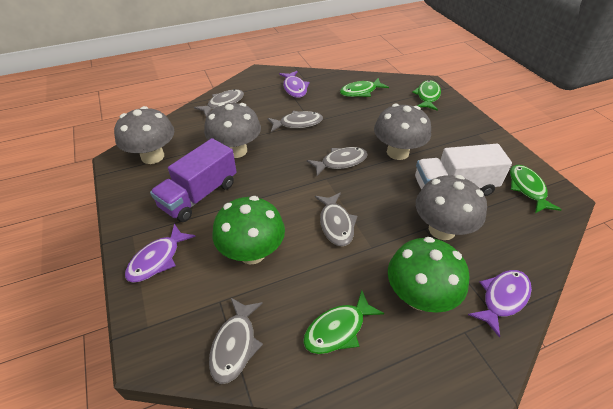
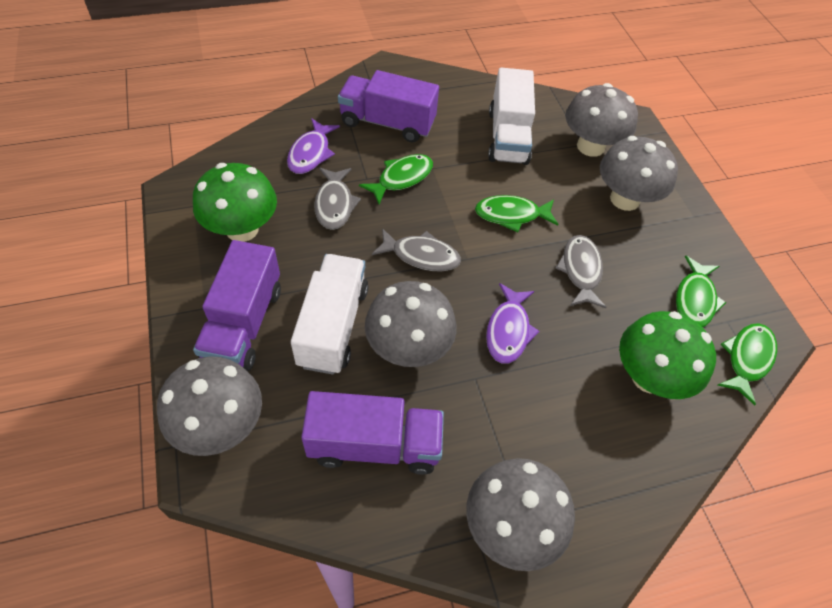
grey fish: 5 -> 3
grey mushroom: 4 -> 5
purple fish: 3 -> 2
purple truck: 1 -> 3
white truck: 1 -> 2

